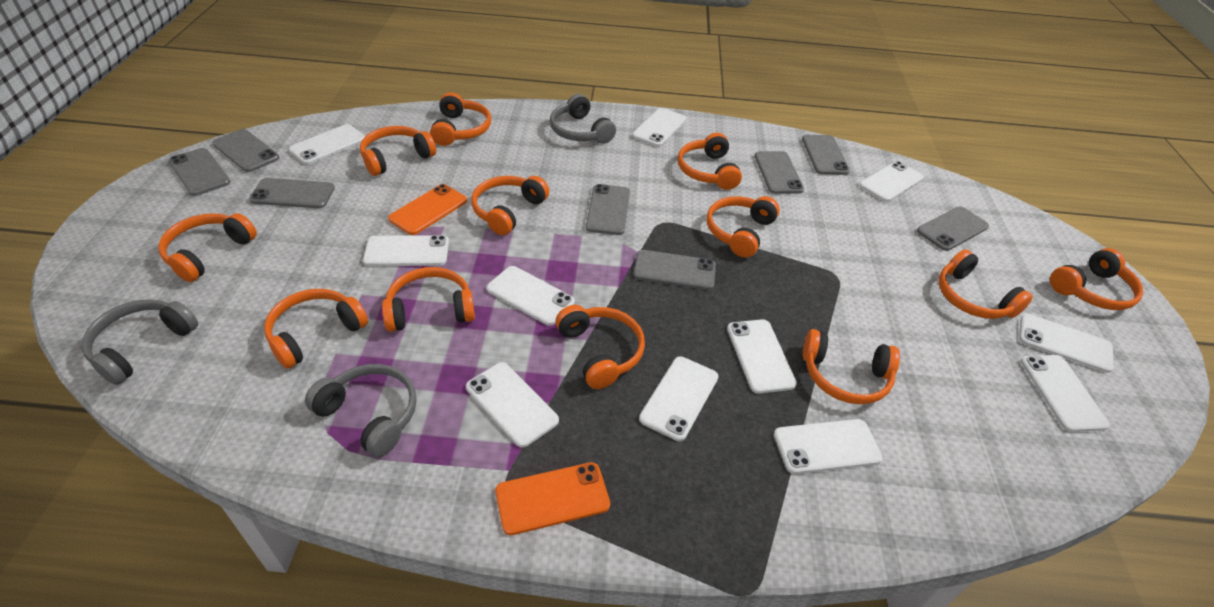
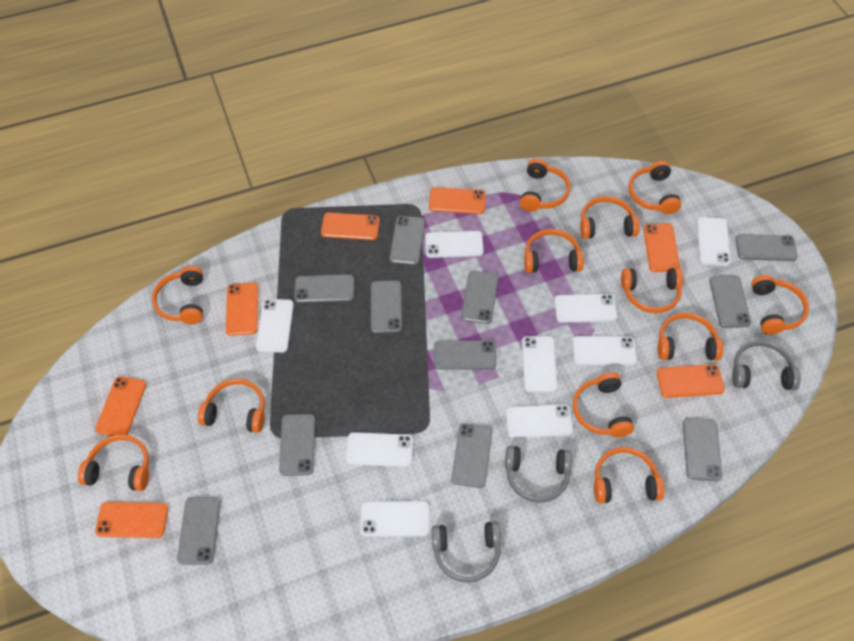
grey phone: 8 -> 11
orange phone: 2 -> 7
white phone: 11 -> 9

